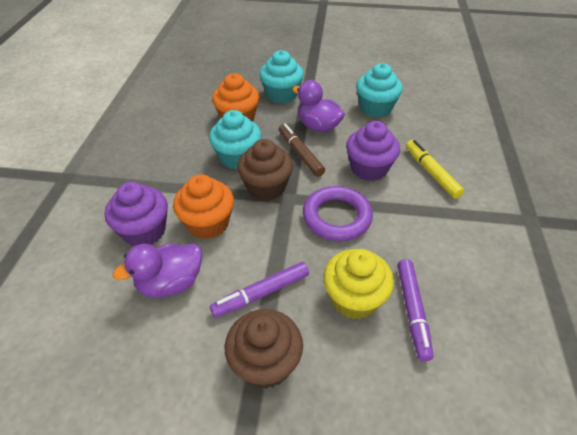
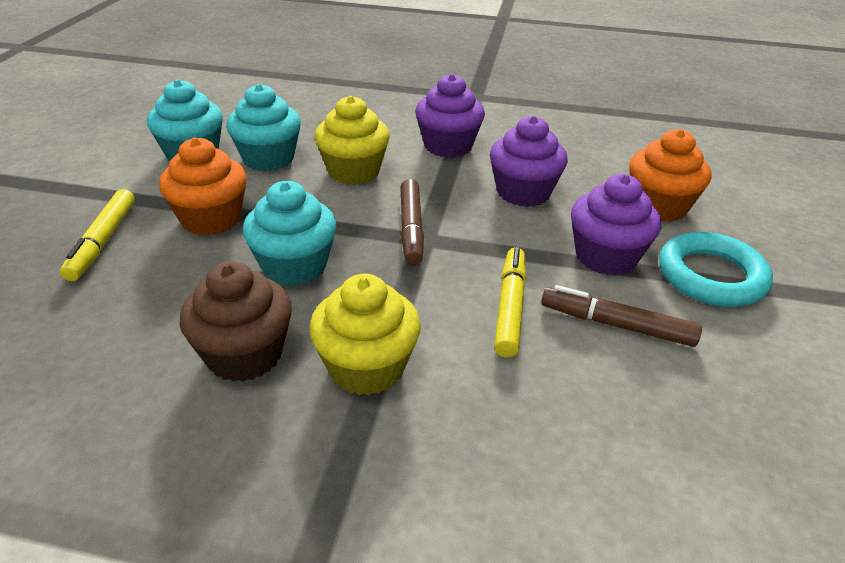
brown cupcake: 2 -> 1
brown marker: 1 -> 2
purple cupcake: 2 -> 3
purple duck: 2 -> 0
purple marker: 2 -> 0
purple ring: 1 -> 0
turquoise ring: 0 -> 1
yellow cupcake: 1 -> 2
yellow marker: 1 -> 2

